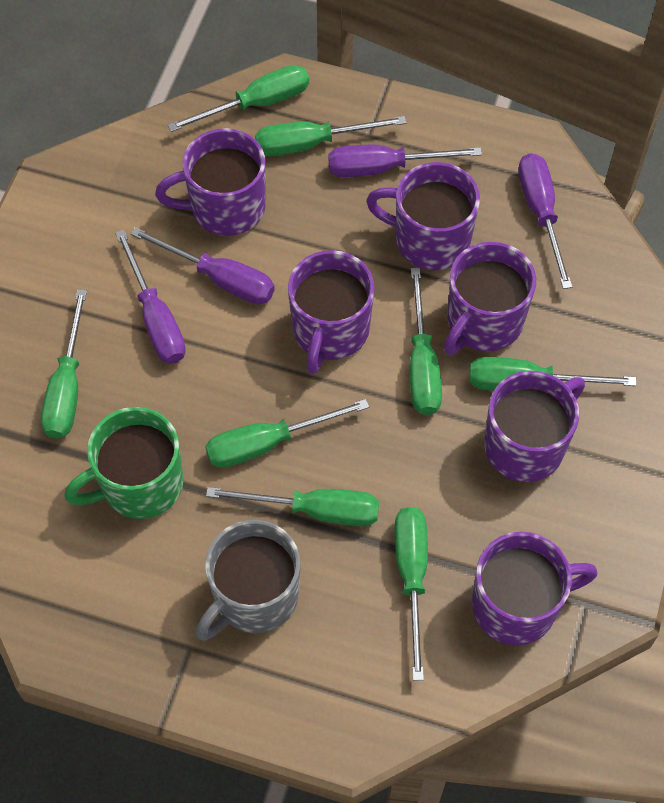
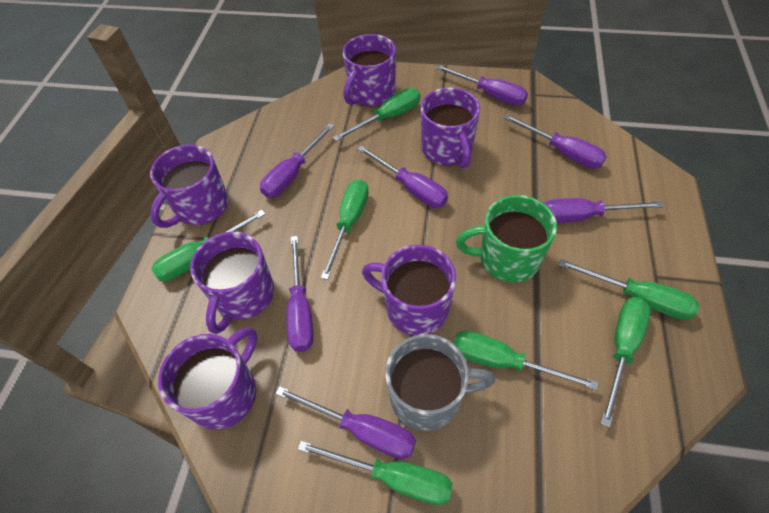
green screwdriver: 8 -> 7
purple screwdriver: 4 -> 7

